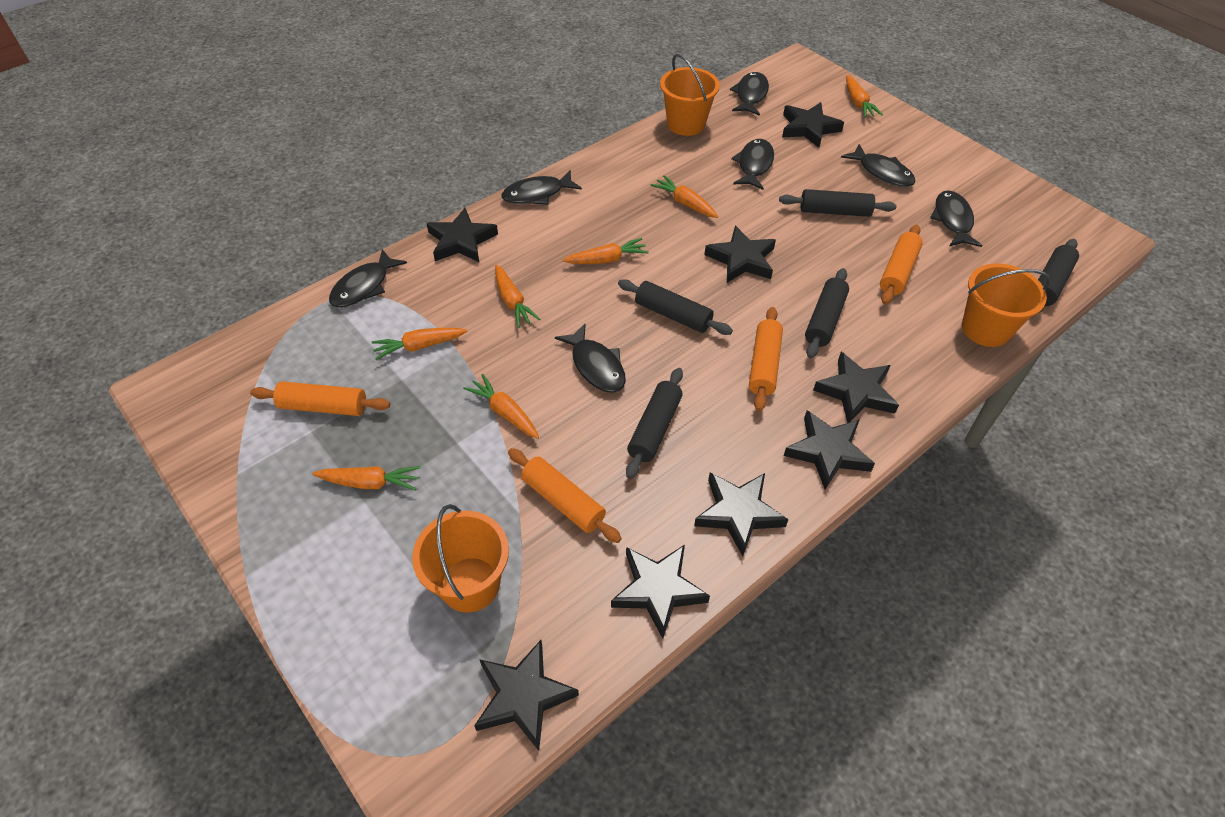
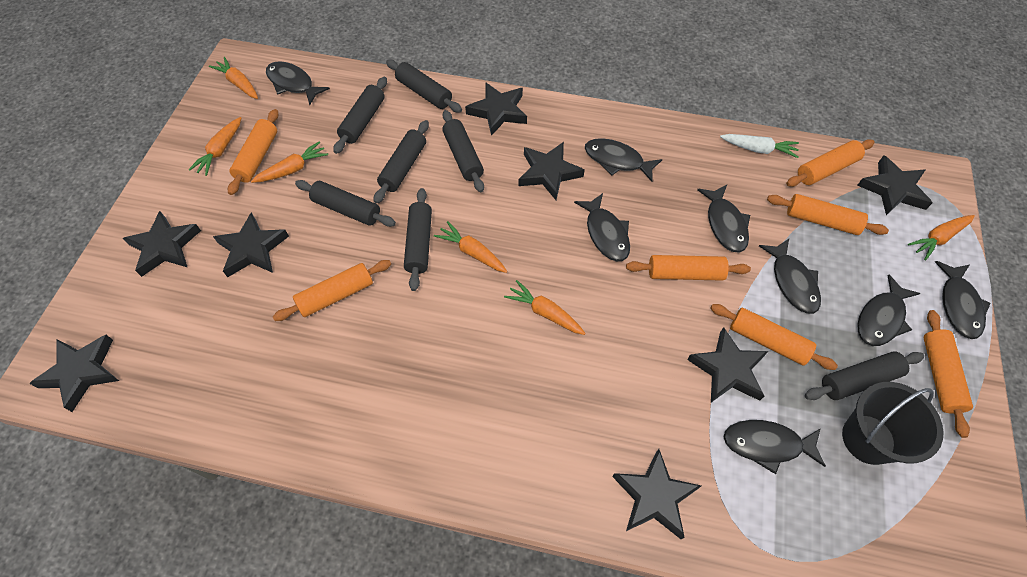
black bucket: 0 -> 1
black fish: 7 -> 8
black rolling pin: 5 -> 7
orange bucket: 3 -> 0
orange carrot: 7 -> 6
orange rolling pin: 4 -> 7
white carrot: 0 -> 1

